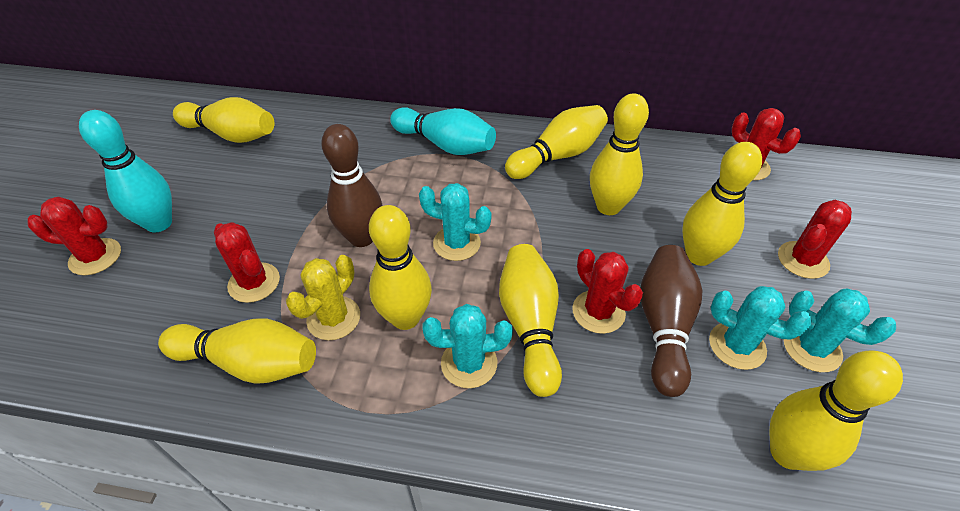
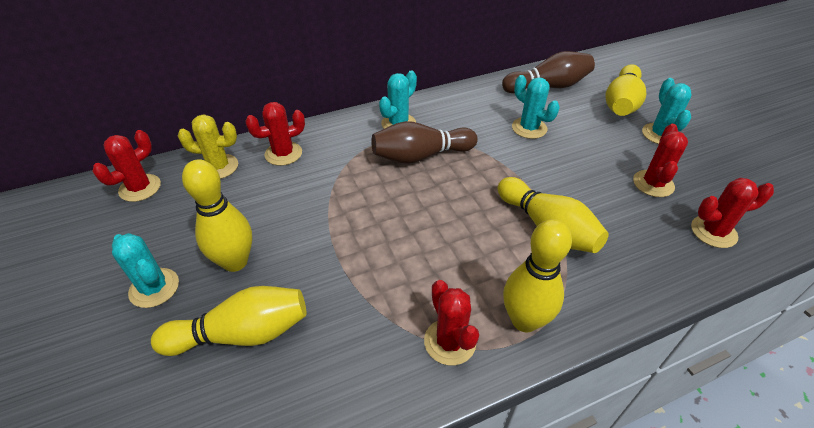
turquoise bowling pin: 2 -> 0
yellow bowling pin: 8 -> 5

